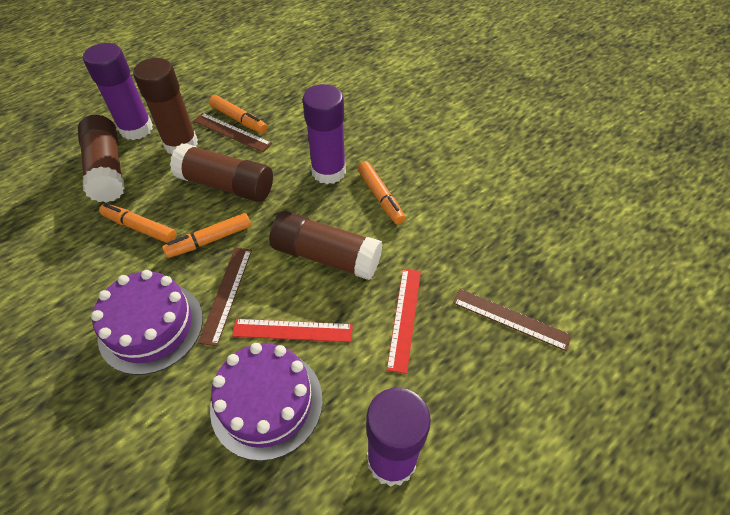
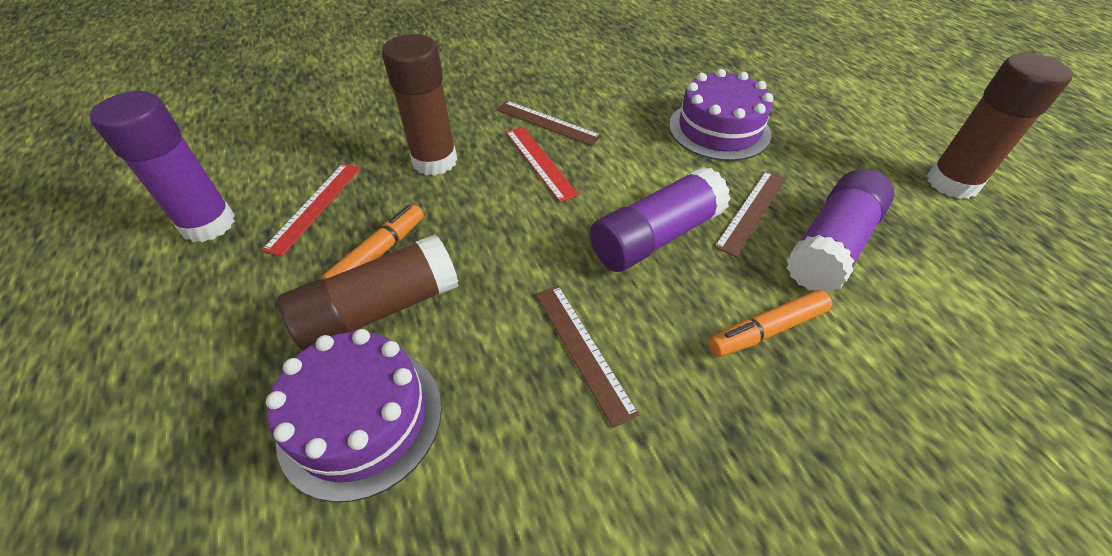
brown glue stick: 4 -> 3
orange marker: 4 -> 2

